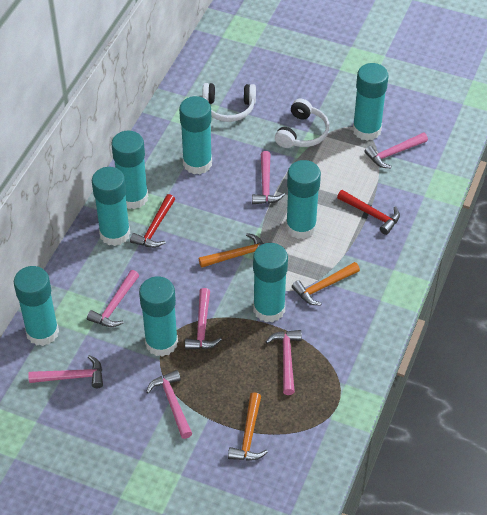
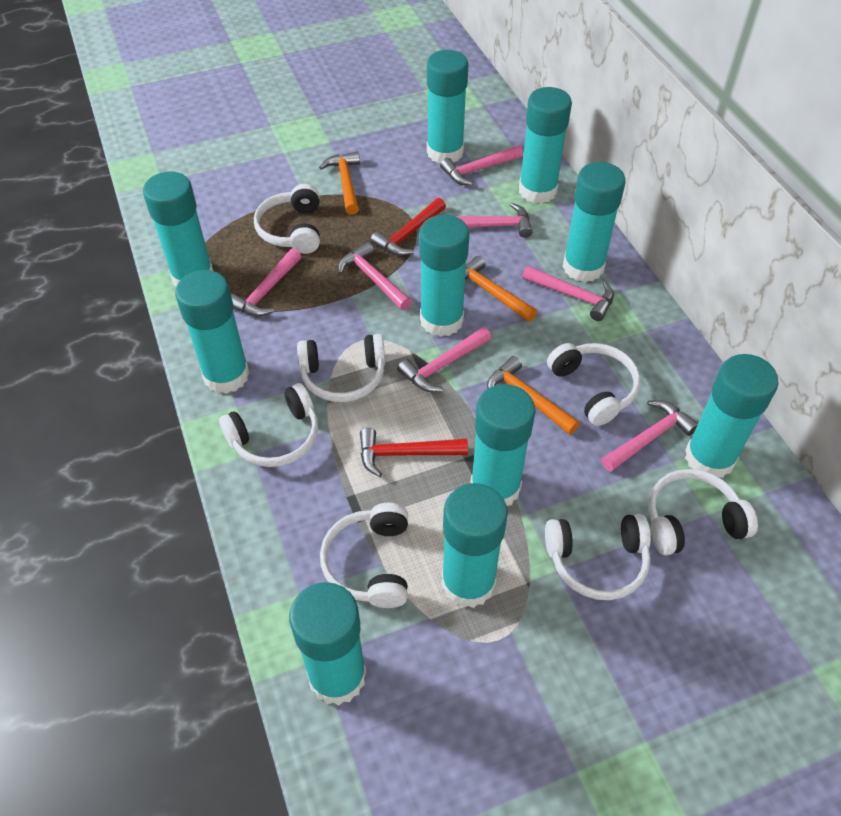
turquoise glue stick: 8 -> 10
white headphones: 2 -> 7

